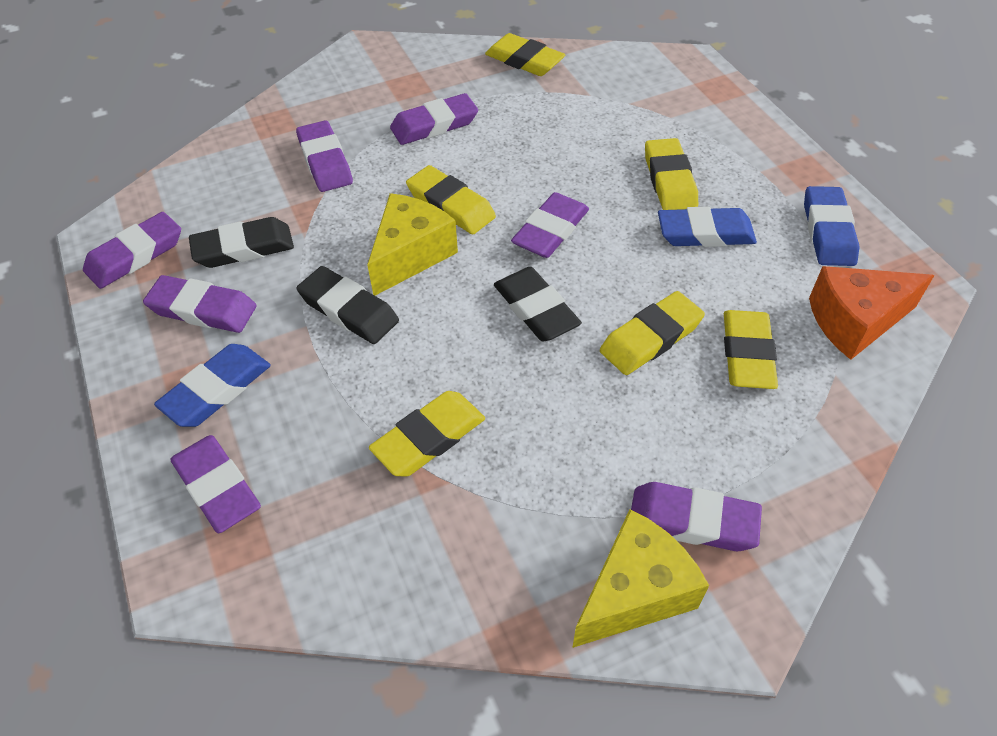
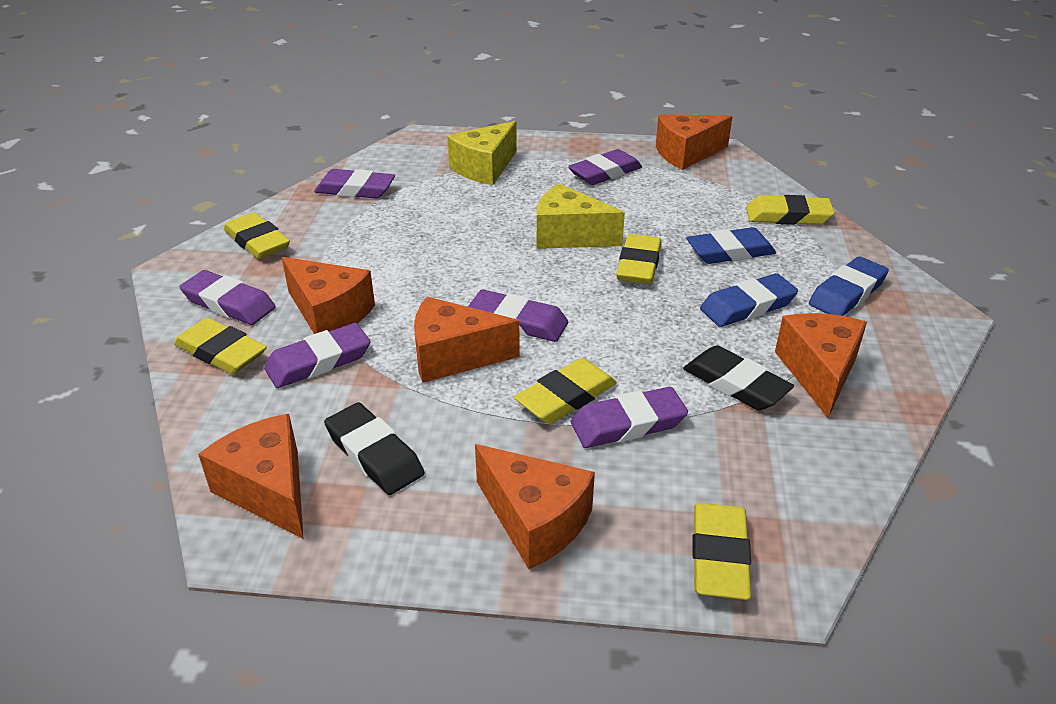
black eraser: 3 -> 2
orange cheese: 1 -> 6
purple eraser: 7 -> 6

